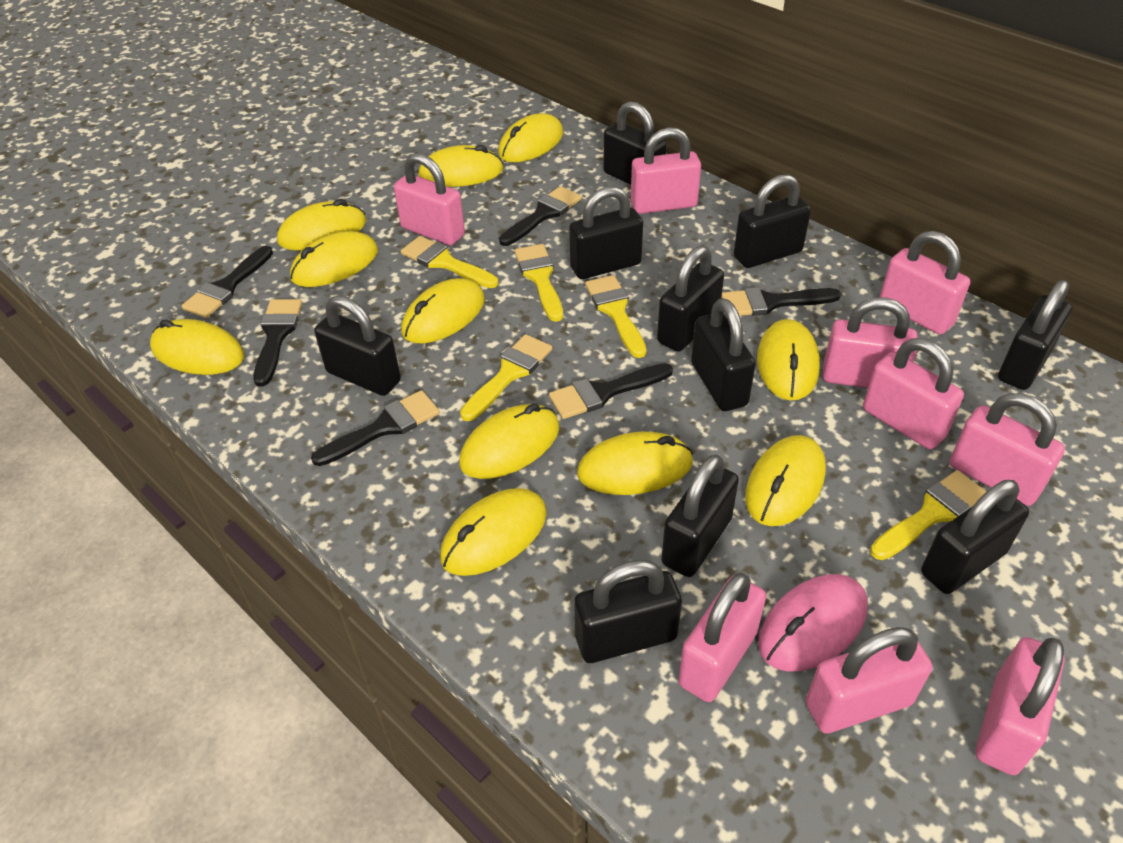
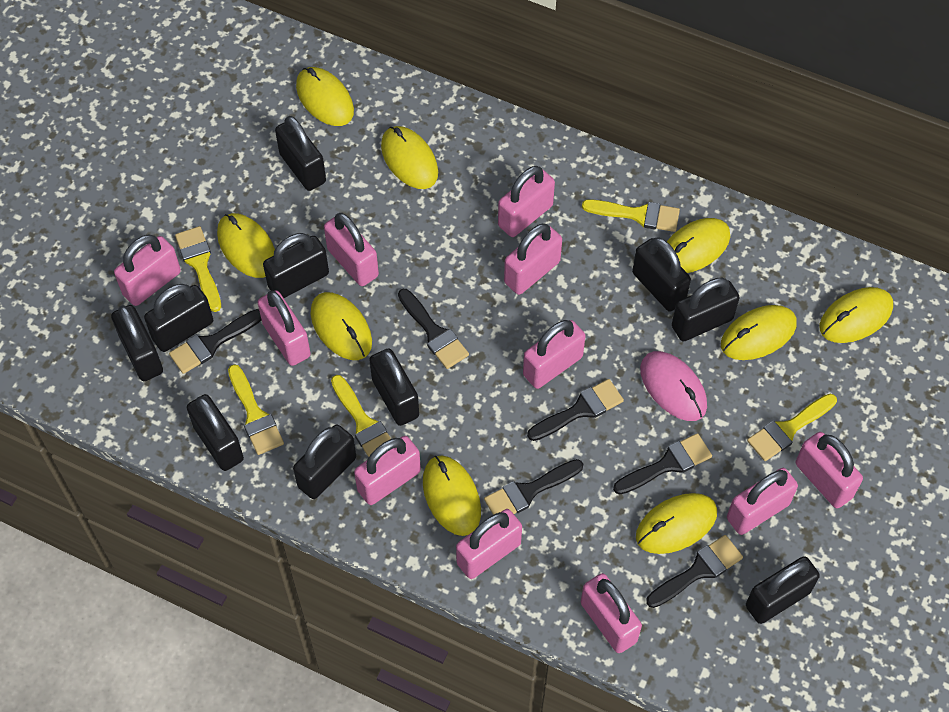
pink padlock: 9 -> 11
yellow mouse: 11 -> 9

